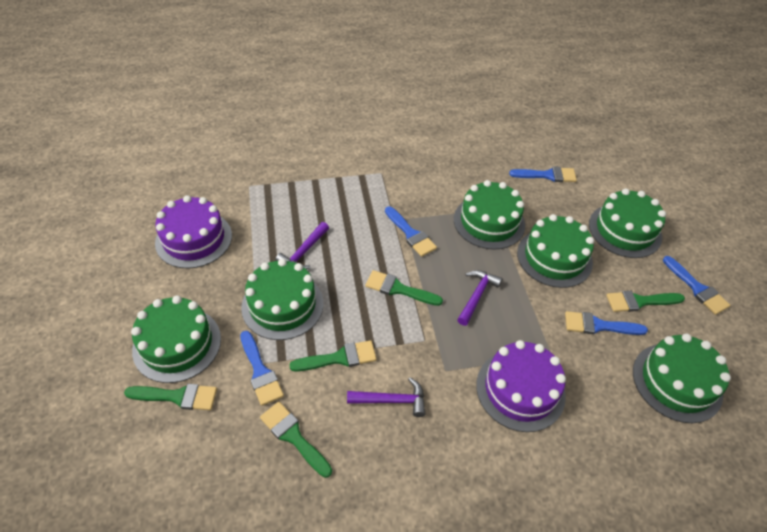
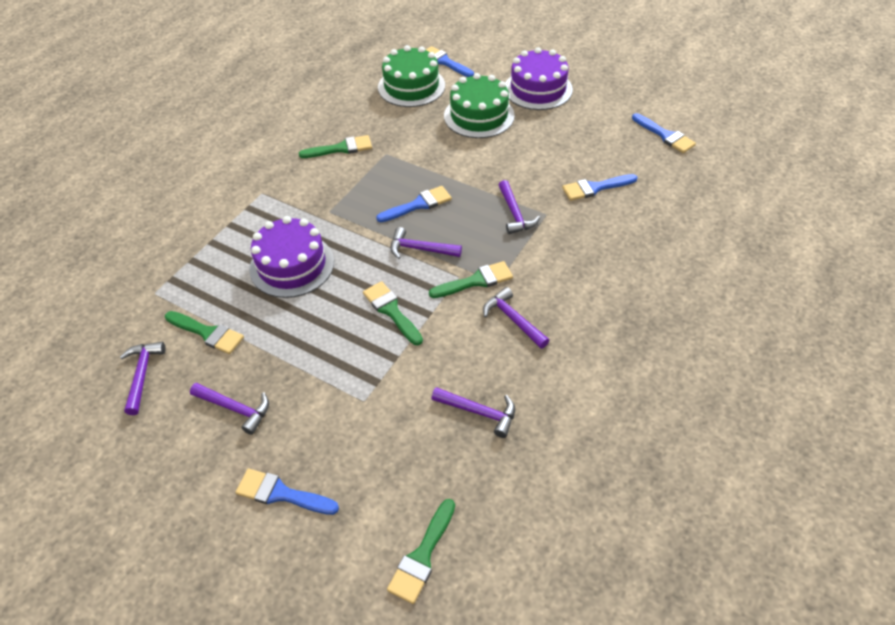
green cake: 6 -> 2
purple hammer: 3 -> 6

